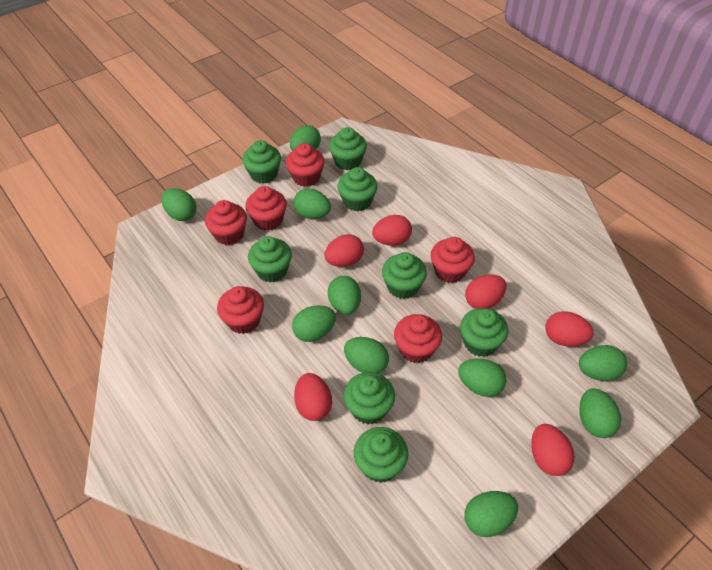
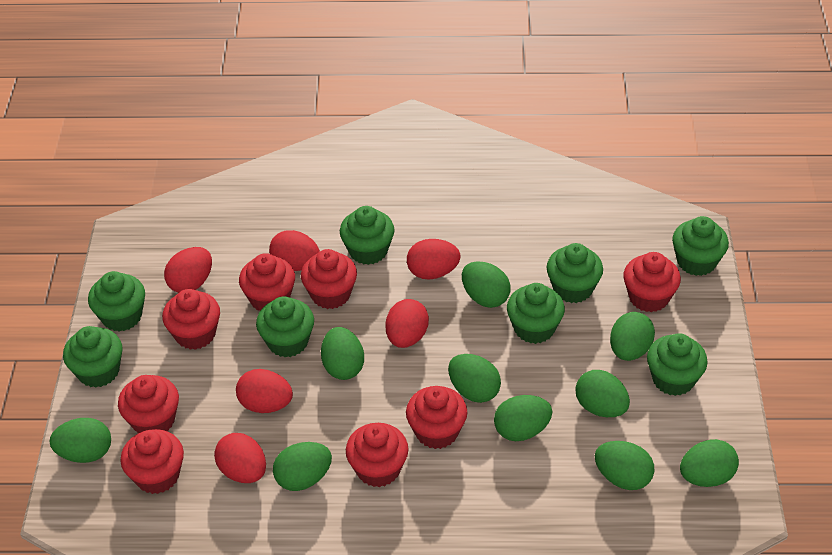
red cupcake: 6 -> 8

